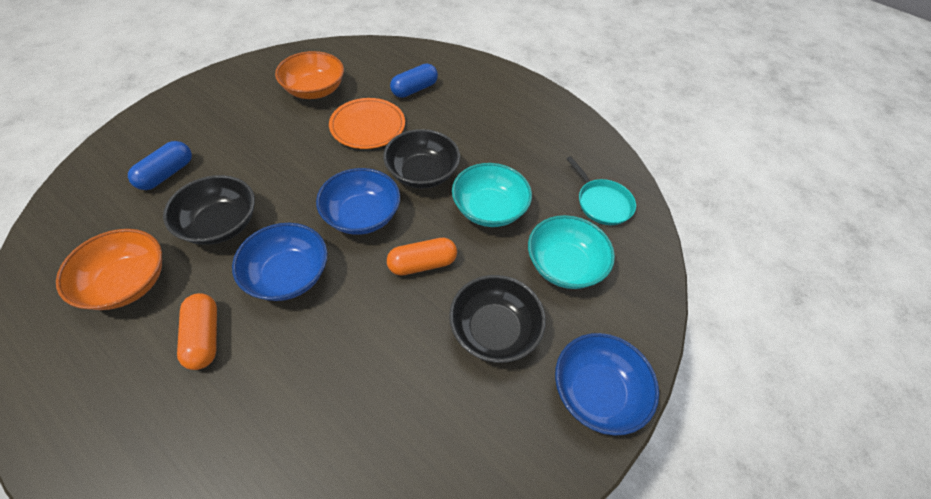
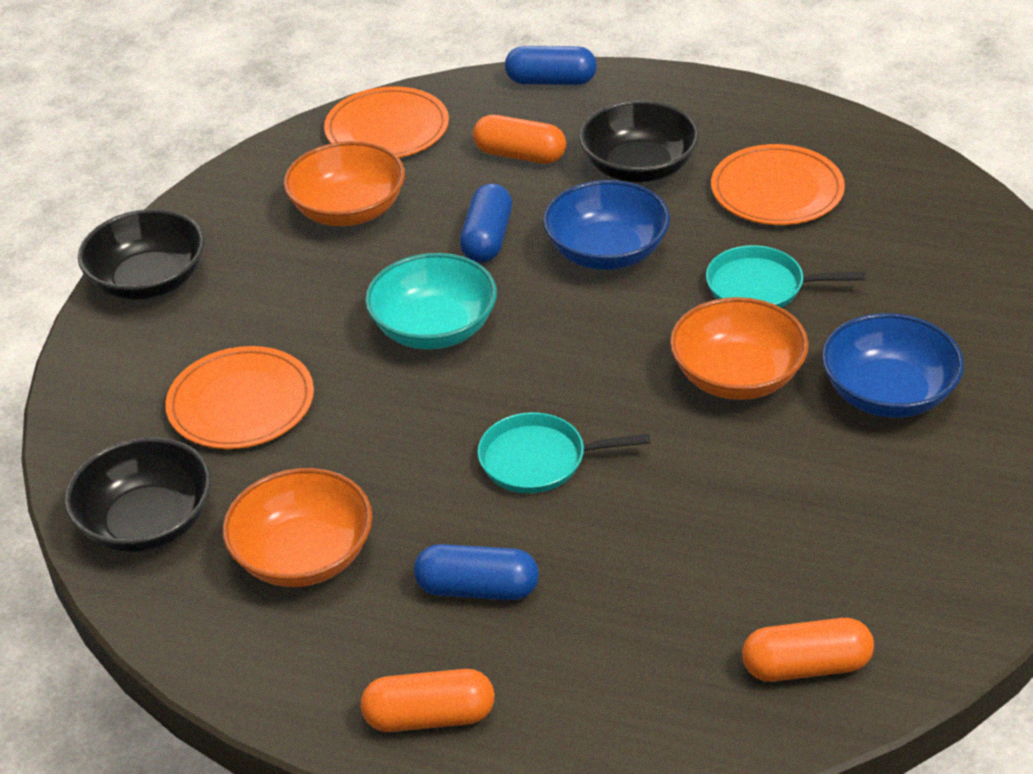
blue bowl: 3 -> 2
blue capsule: 2 -> 3
orange bowl: 2 -> 3
orange capsule: 2 -> 3
orange plate: 1 -> 3
turquoise bowl: 2 -> 1
turquoise pan: 1 -> 2

